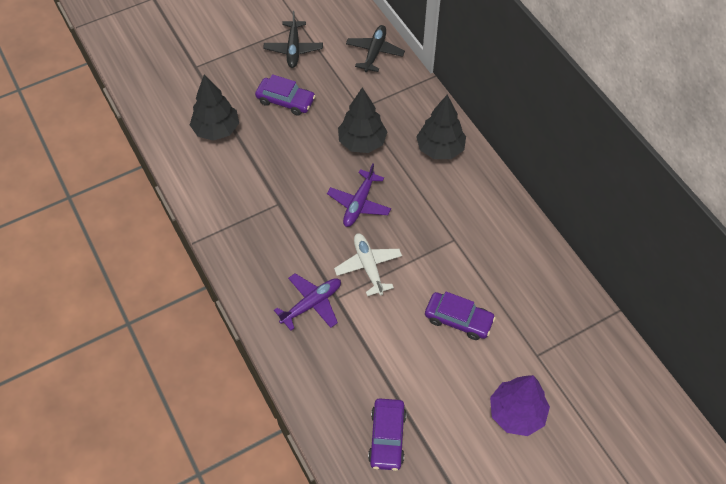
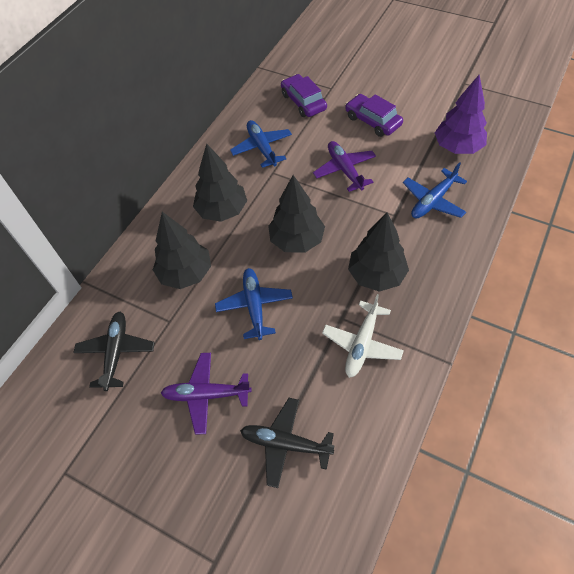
black tree: 3 -> 4
blue plane: 0 -> 3
purple car: 3 -> 2

